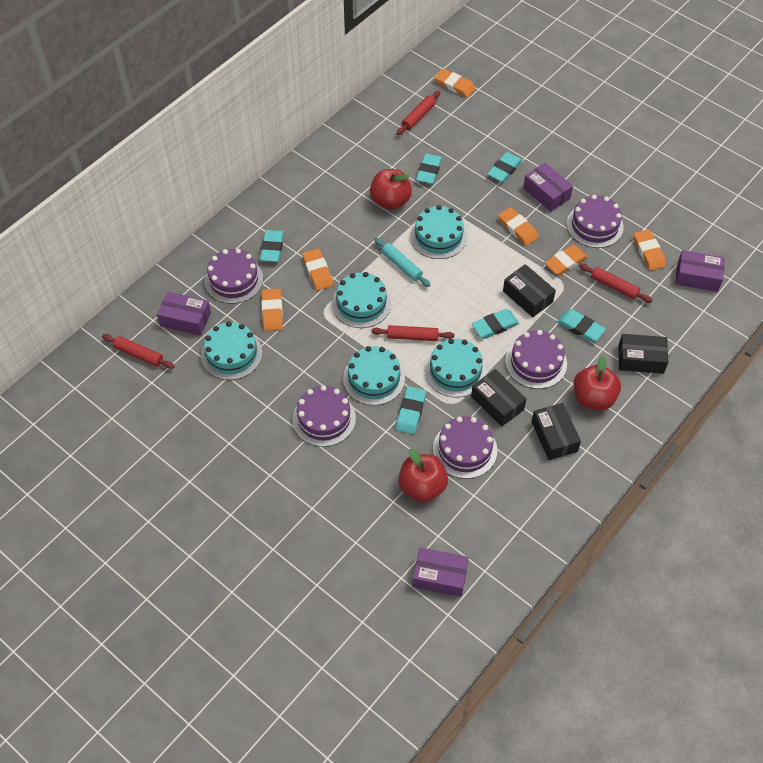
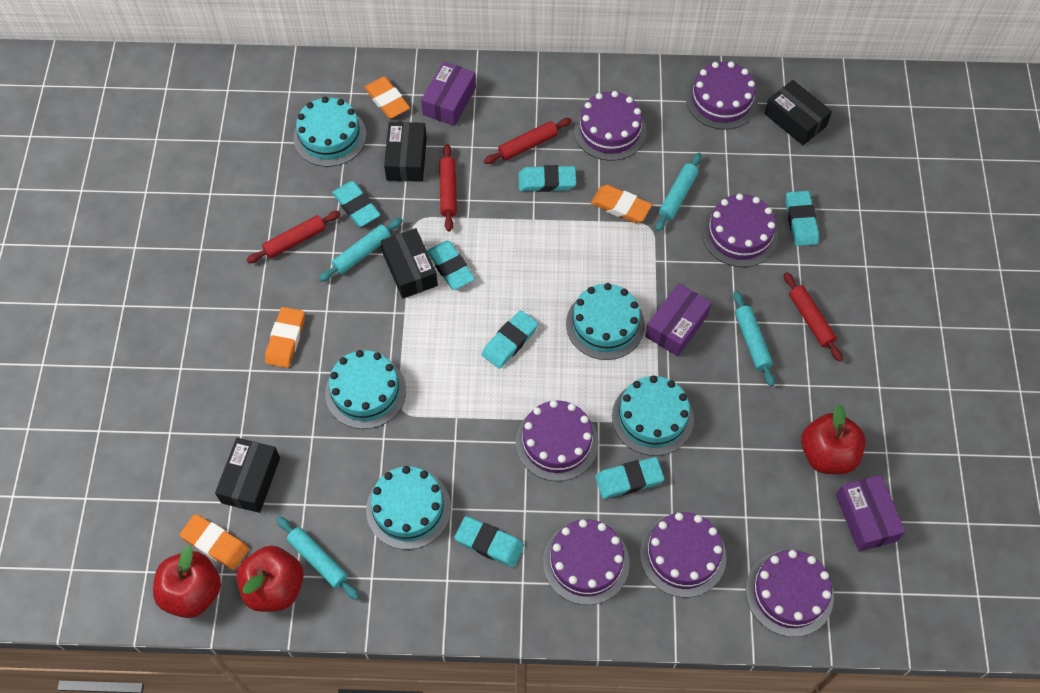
orange eraser: 6 -> 4
purple box: 4 -> 3
purple cake: 5 -> 7
turquoise eraser: 6 -> 7
turquoise rolling pin: 1 -> 4

